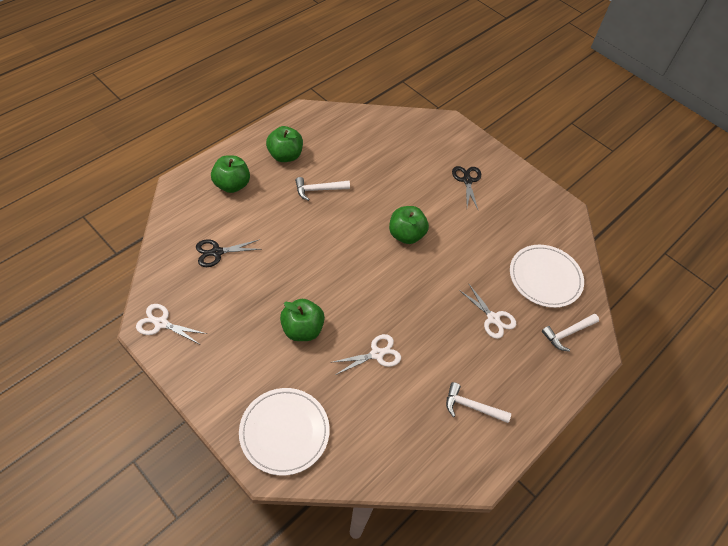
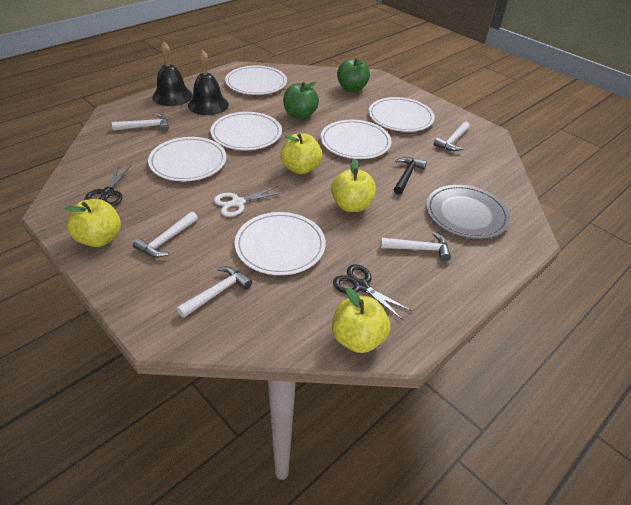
black bell: 0 -> 2
black hammer: 0 -> 1
green apple: 4 -> 2
grey plate: 0 -> 1
white hammer: 3 -> 5
white plate: 2 -> 6
white scissors: 3 -> 1
yellow apple: 0 -> 4

